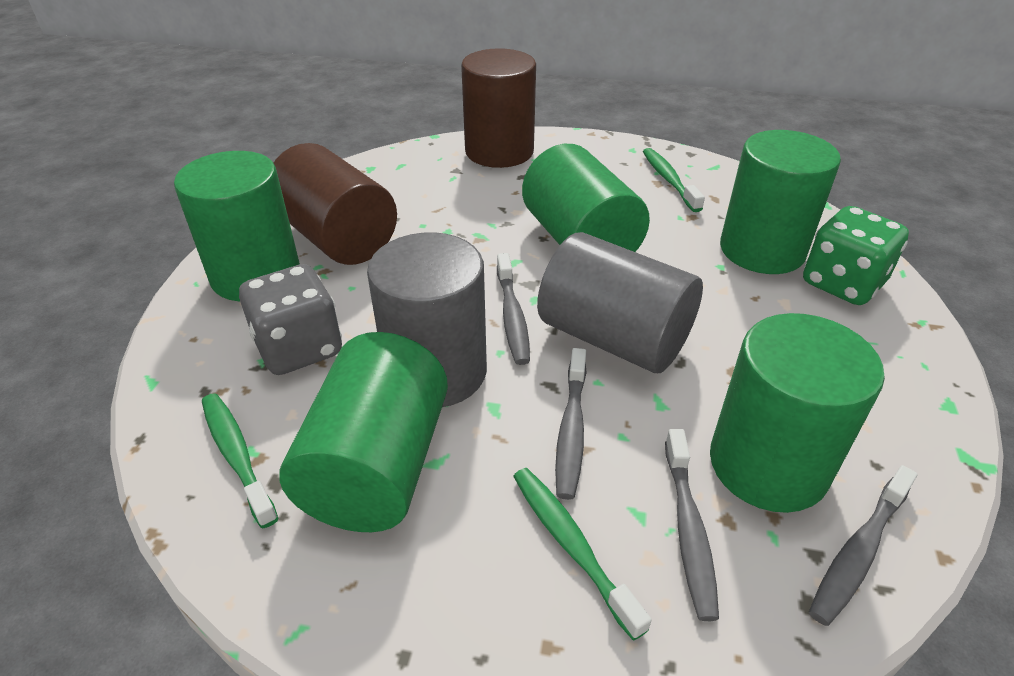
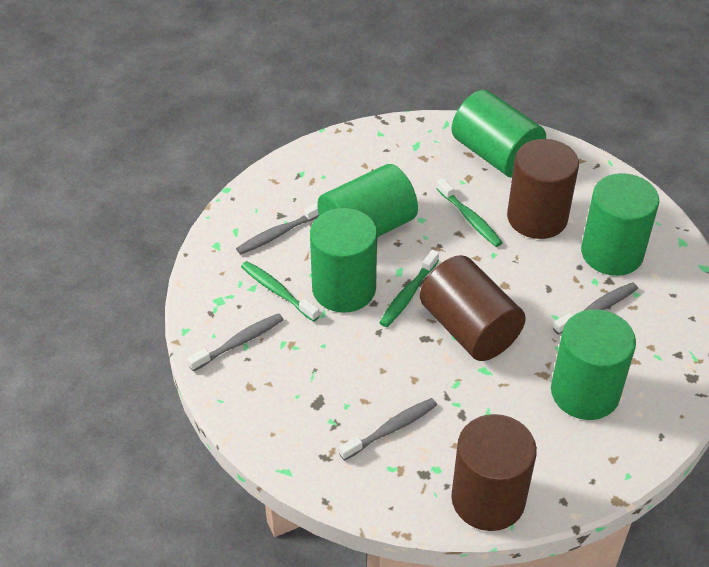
brown cylinder: 2 -> 3
green dice: 1 -> 0
grey cylinder: 2 -> 0
grey dice: 1 -> 0

